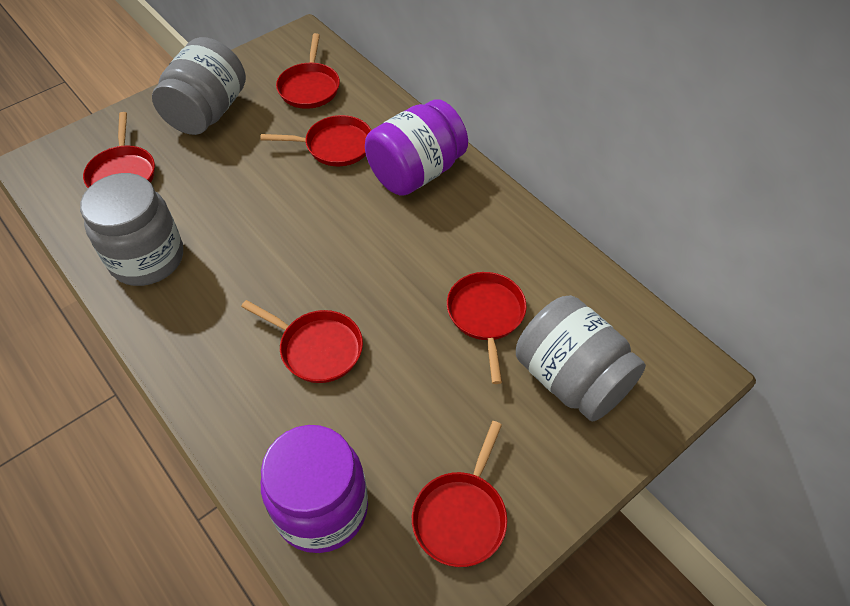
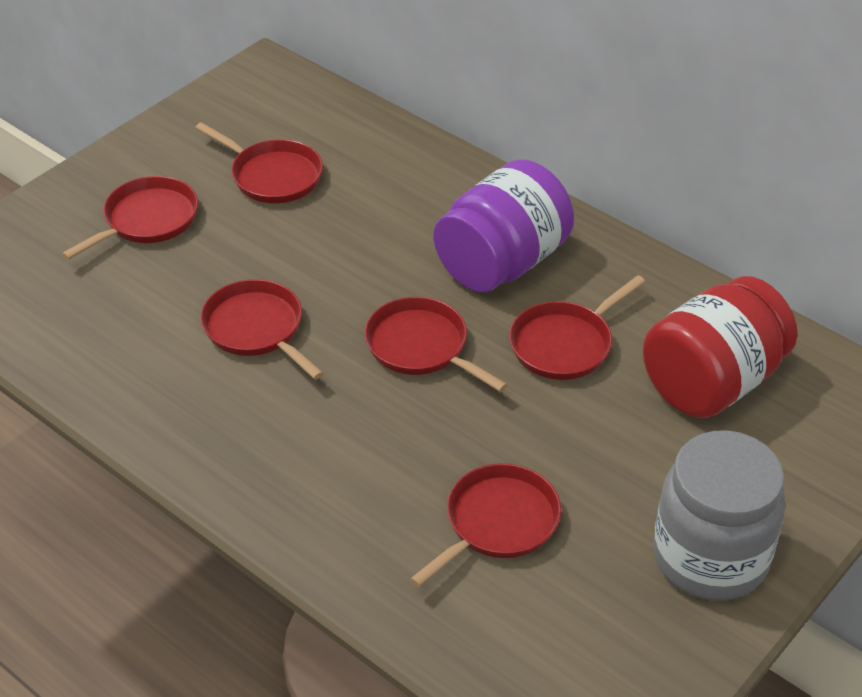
grey jar: 3 -> 1
purple jar: 2 -> 1
red jar: 0 -> 1

